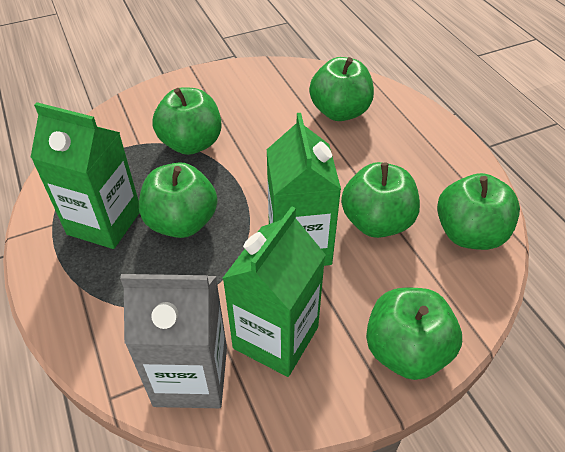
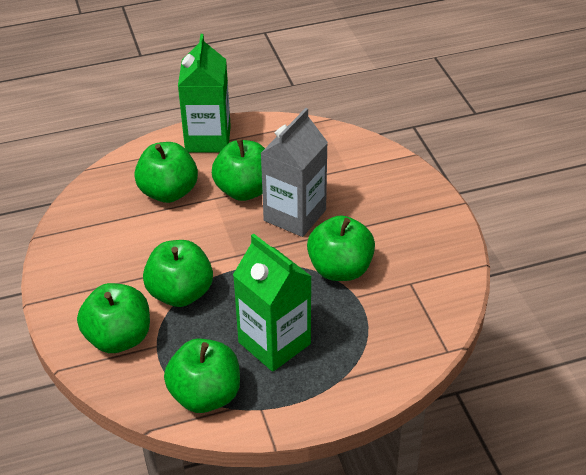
green carton: 3 -> 2

